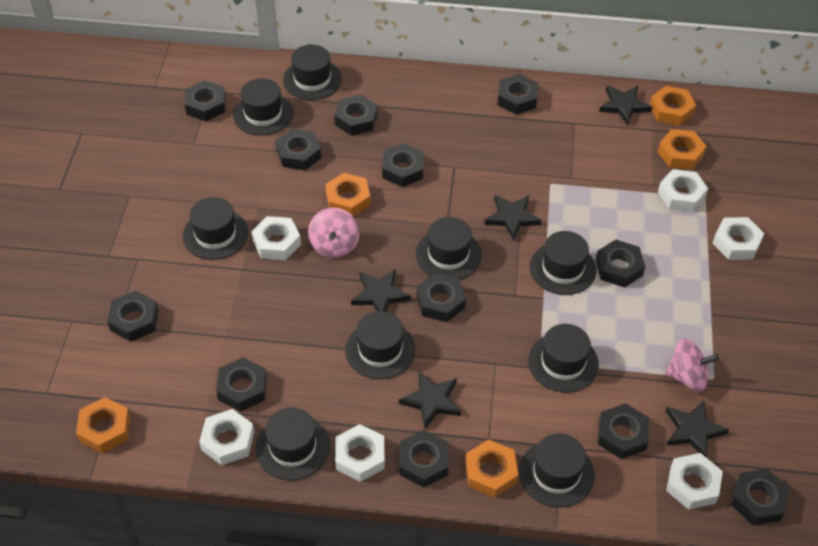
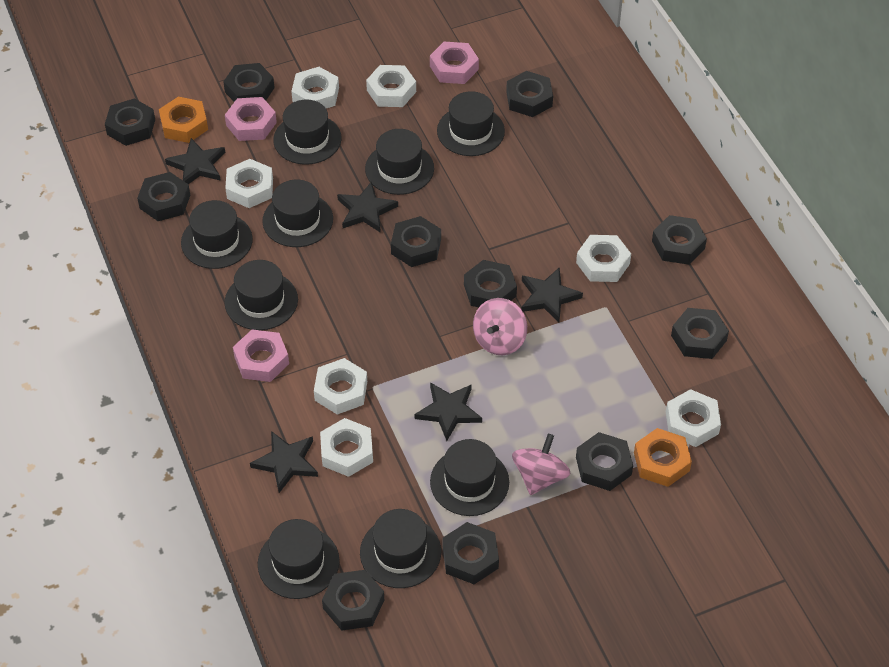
black nut: 12 -> 11
orange nut: 5 -> 2
pink nut: 0 -> 3
white nut: 6 -> 7

